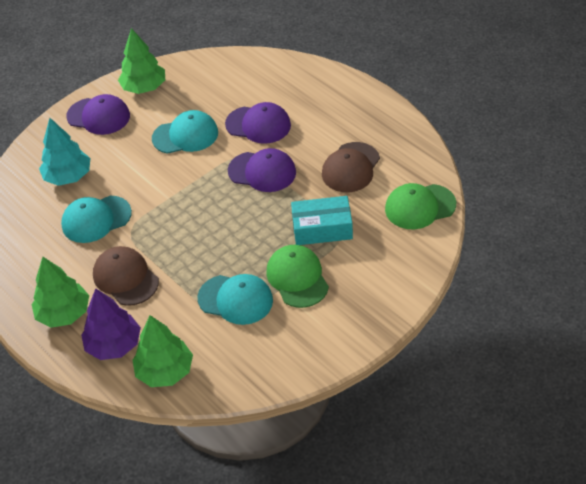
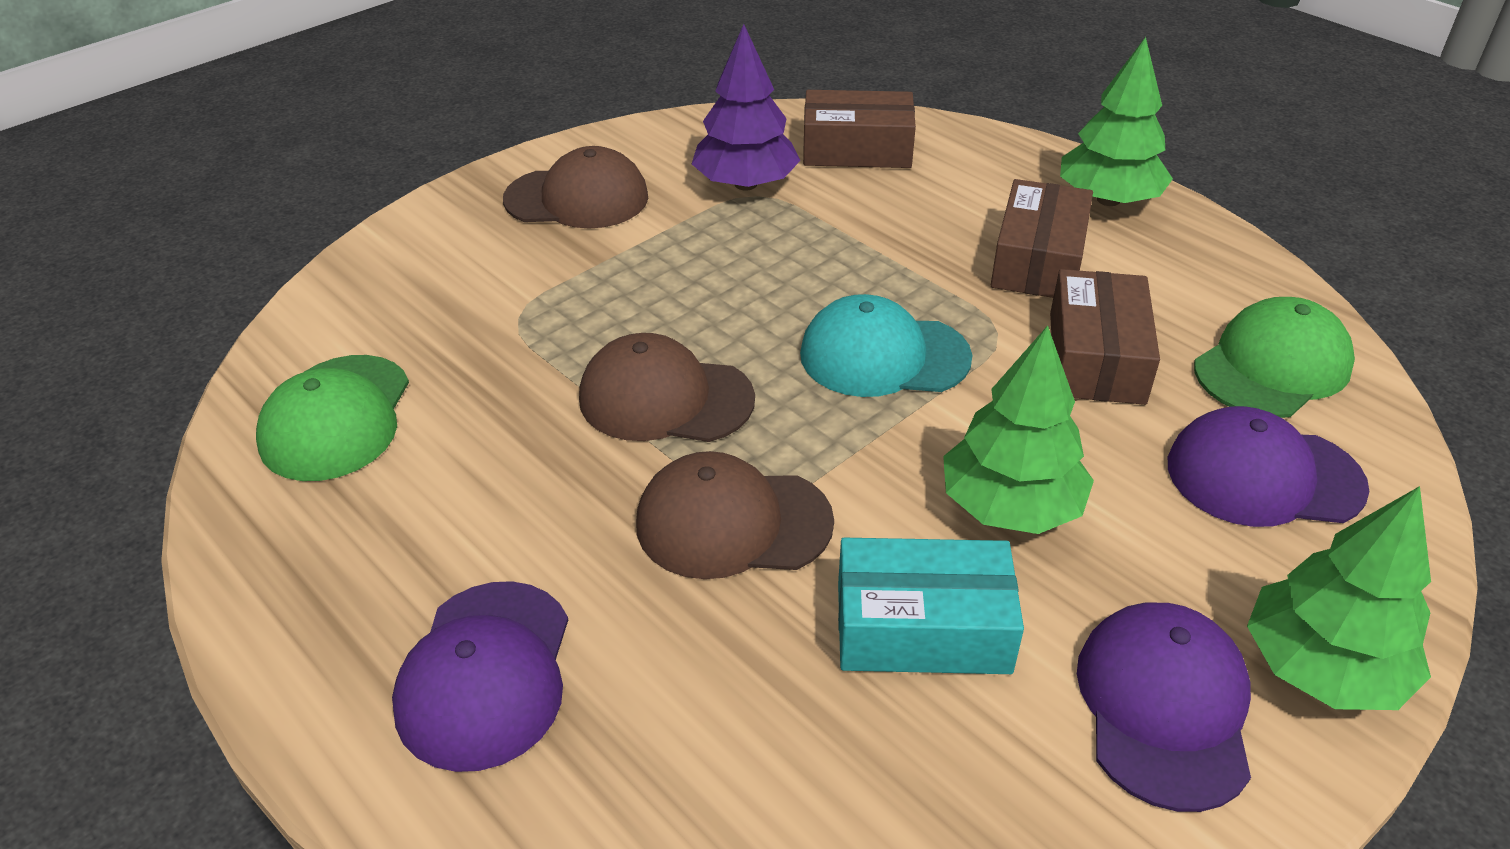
brown box: 0 -> 3
brown cap: 2 -> 3
turquoise cap: 3 -> 1
turquoise tree: 1 -> 0

